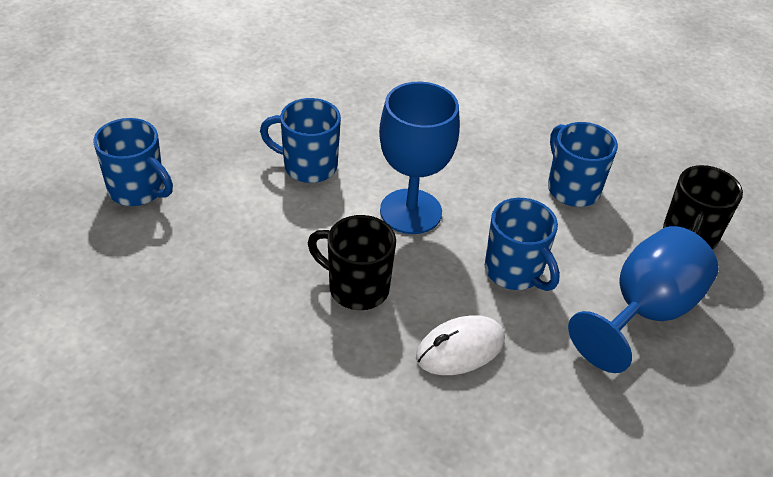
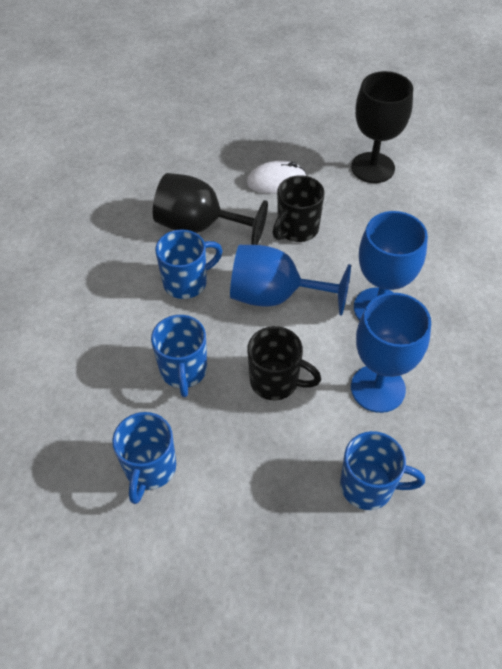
black goblet: 0 -> 2
blue goblet: 2 -> 3

